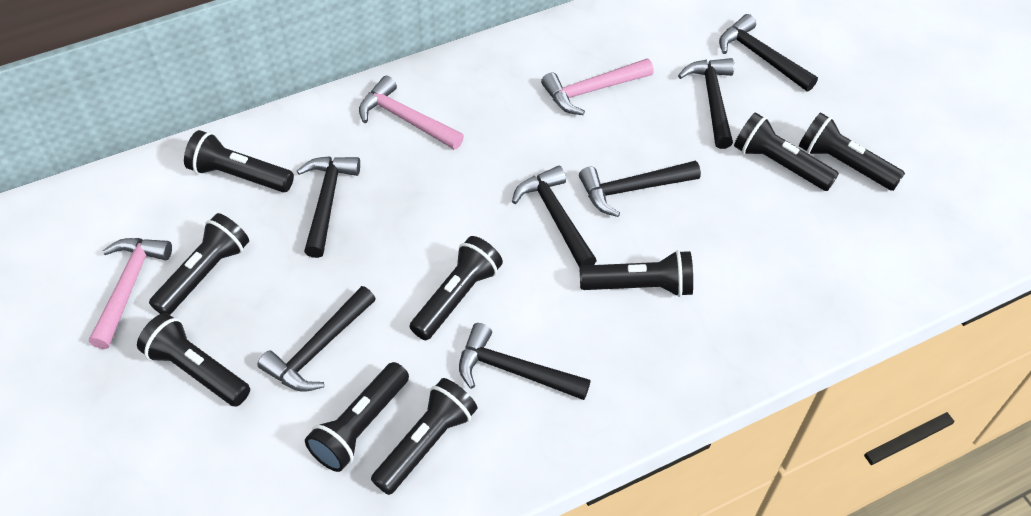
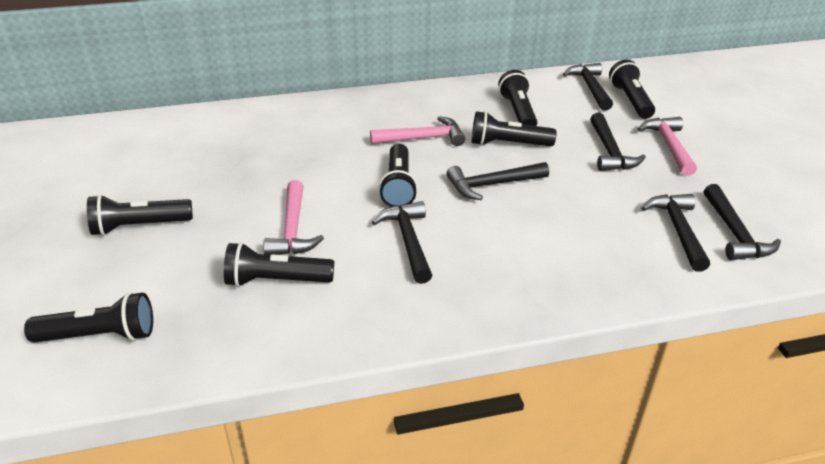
black flashlight: 9 -> 7
black hammer: 7 -> 6

